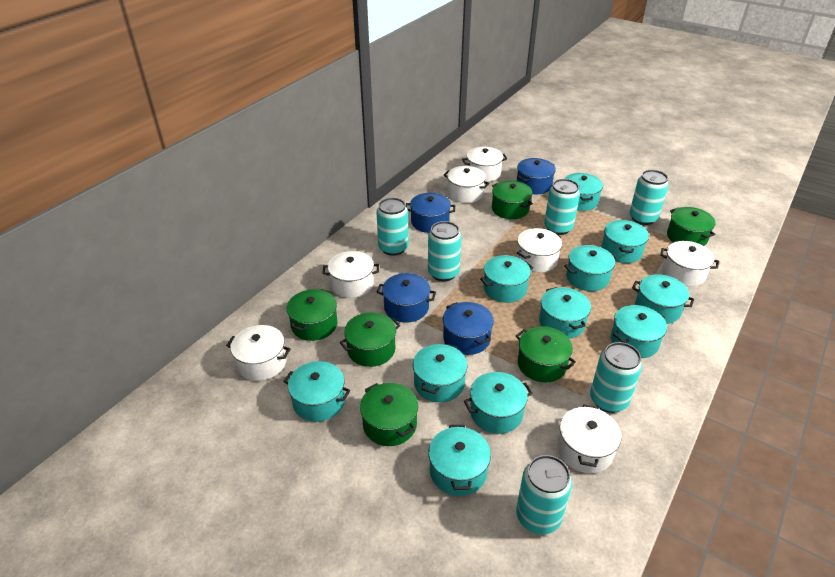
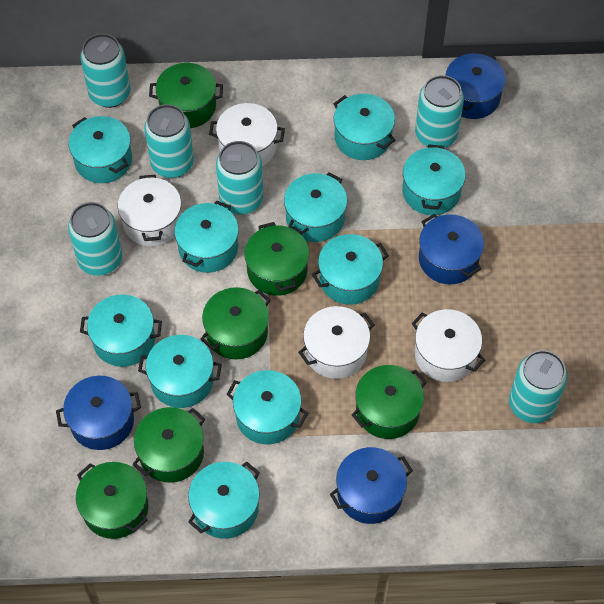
turquoise pot: 11 -> 10
white pot: 7 -> 4

